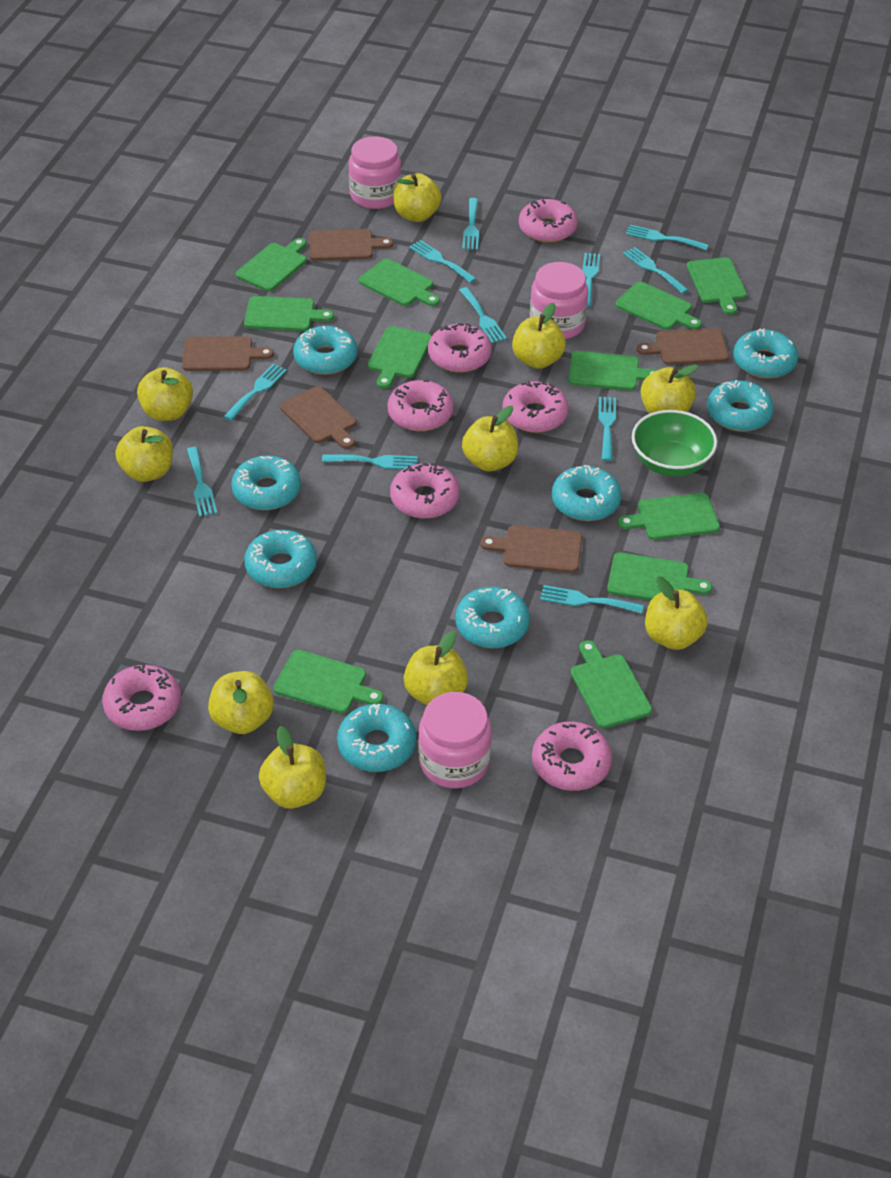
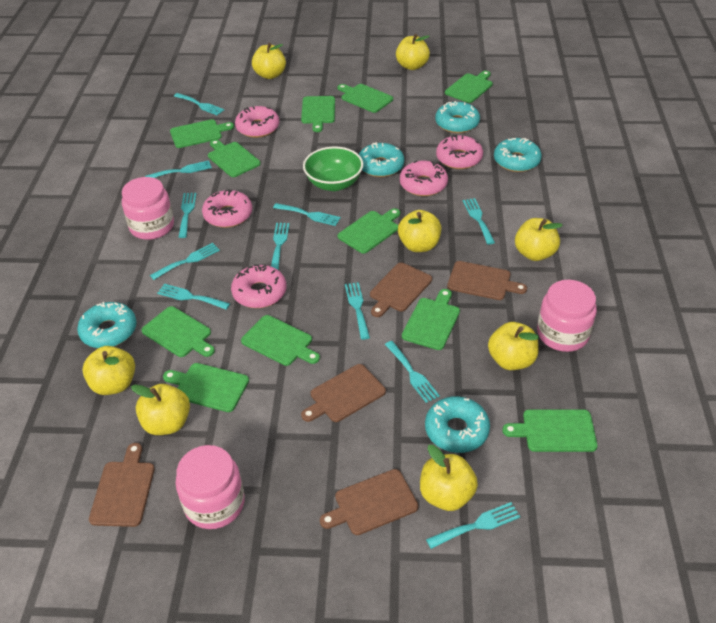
pink donut: 7 -> 5
turquoise donut: 8 -> 5
yellow apple: 10 -> 8

